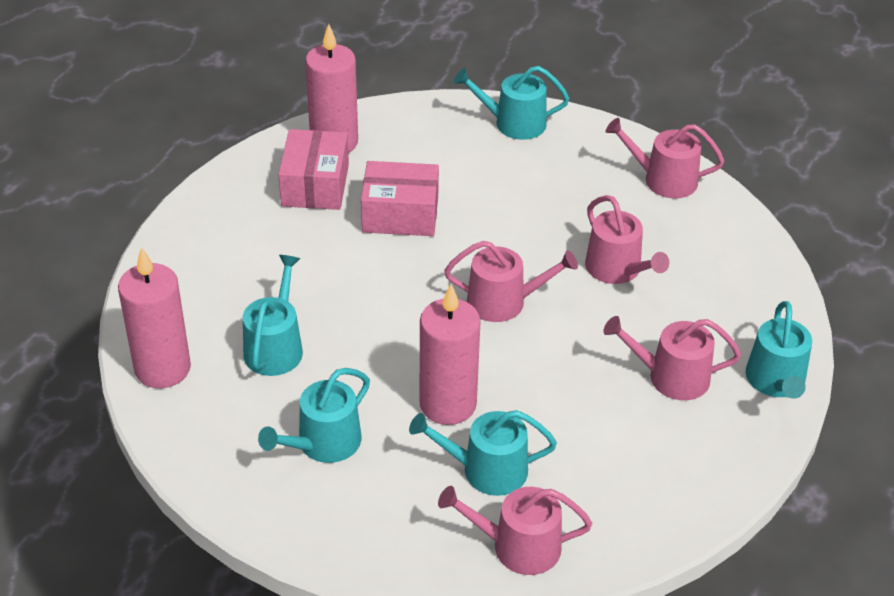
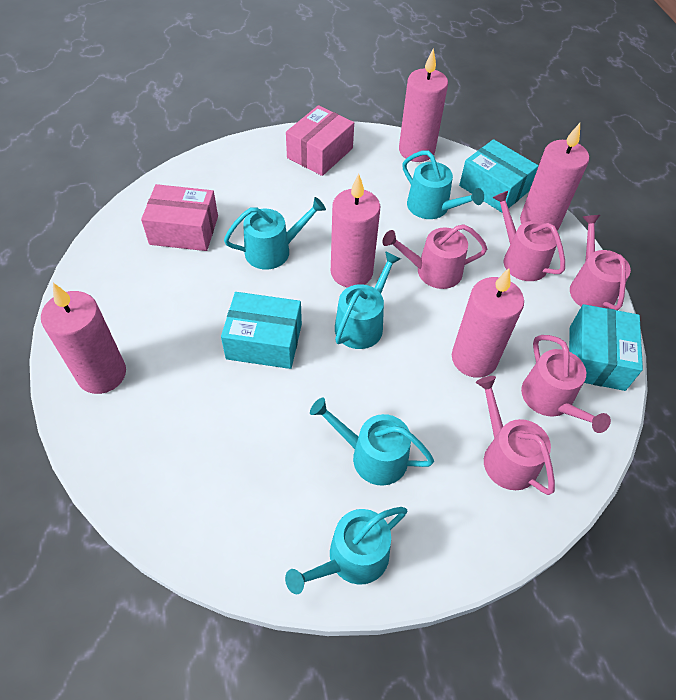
pink candle: 3 -> 5
turquoise box: 0 -> 3

